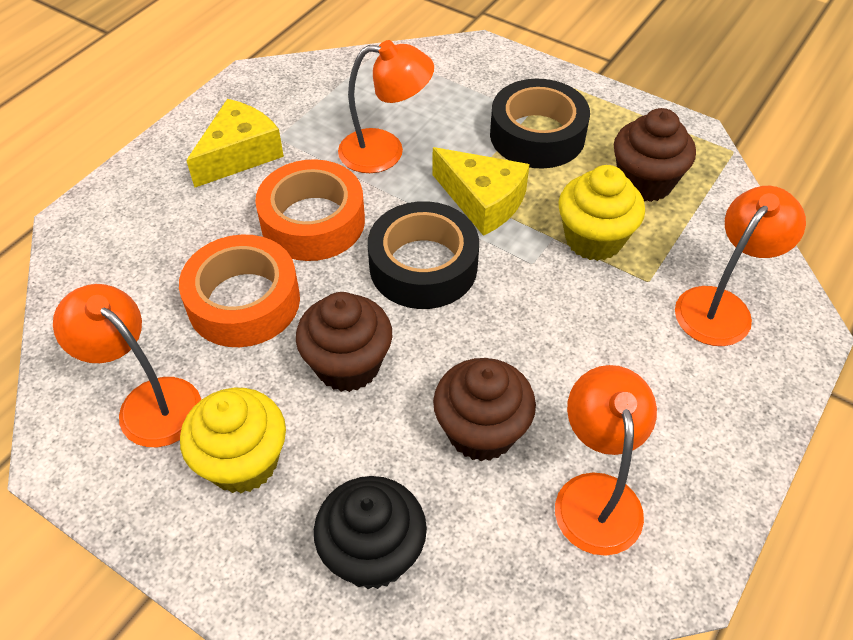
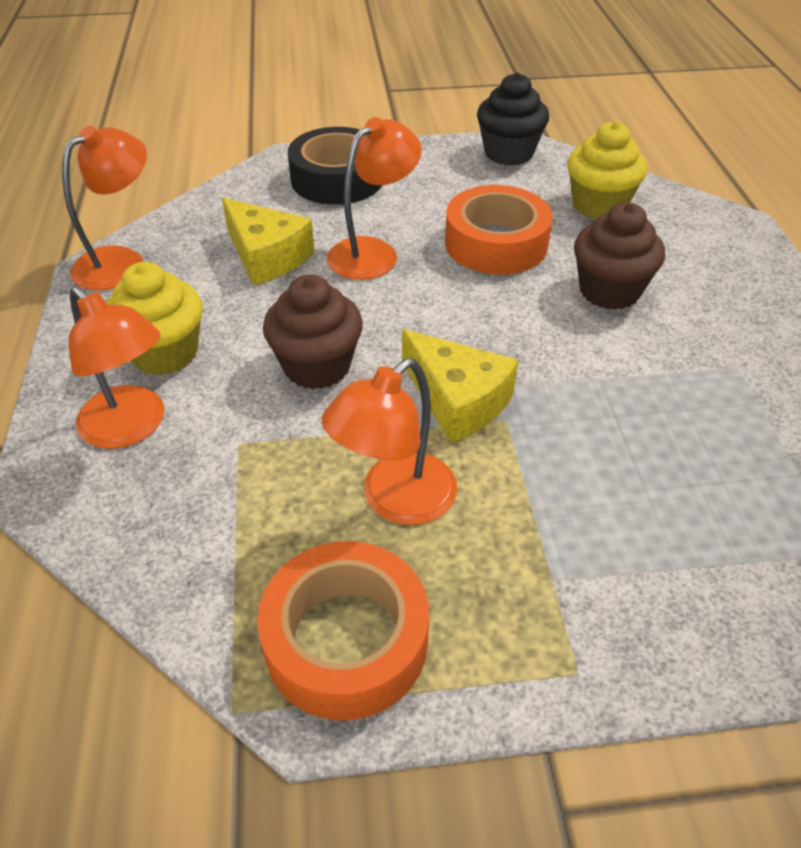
black tape: 2 -> 1
brown cupcake: 3 -> 2

